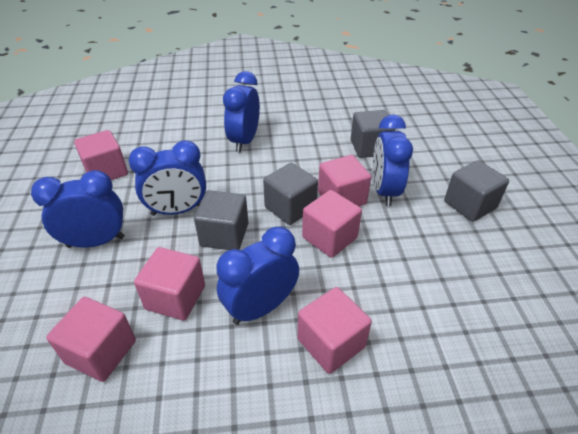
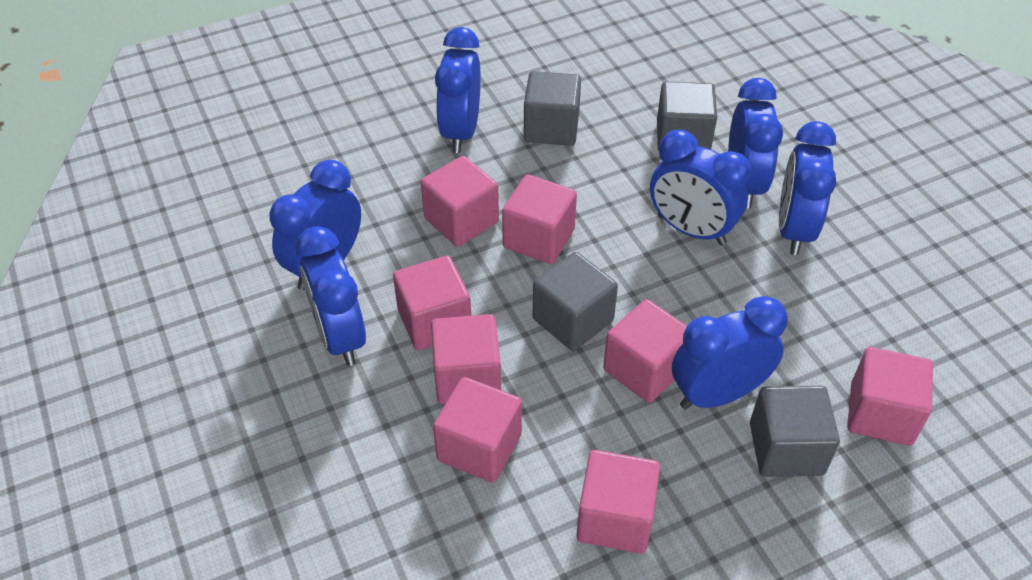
blue clock: 5 -> 7
pink cube: 6 -> 8

